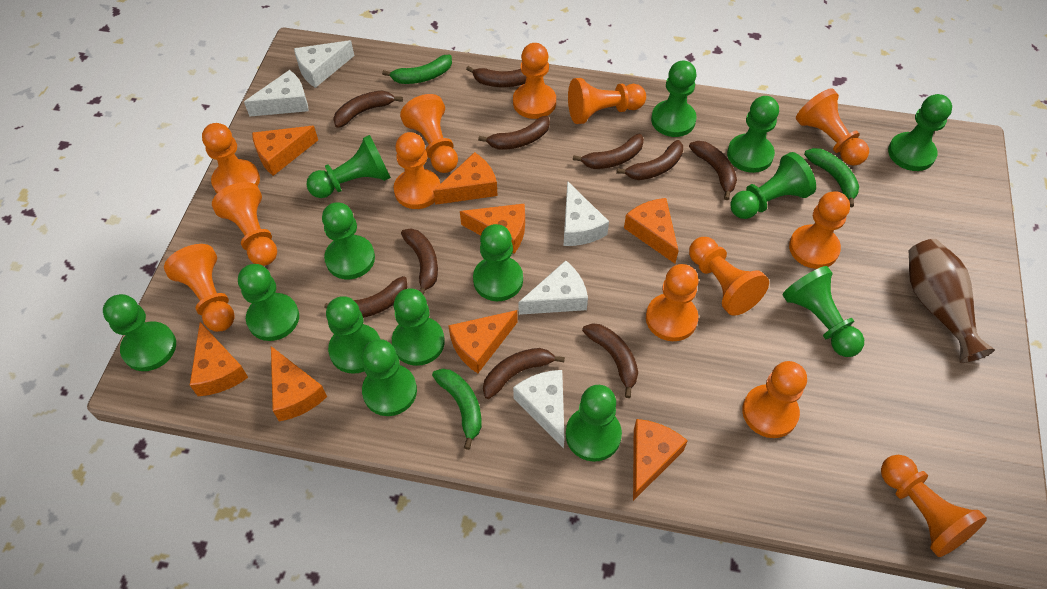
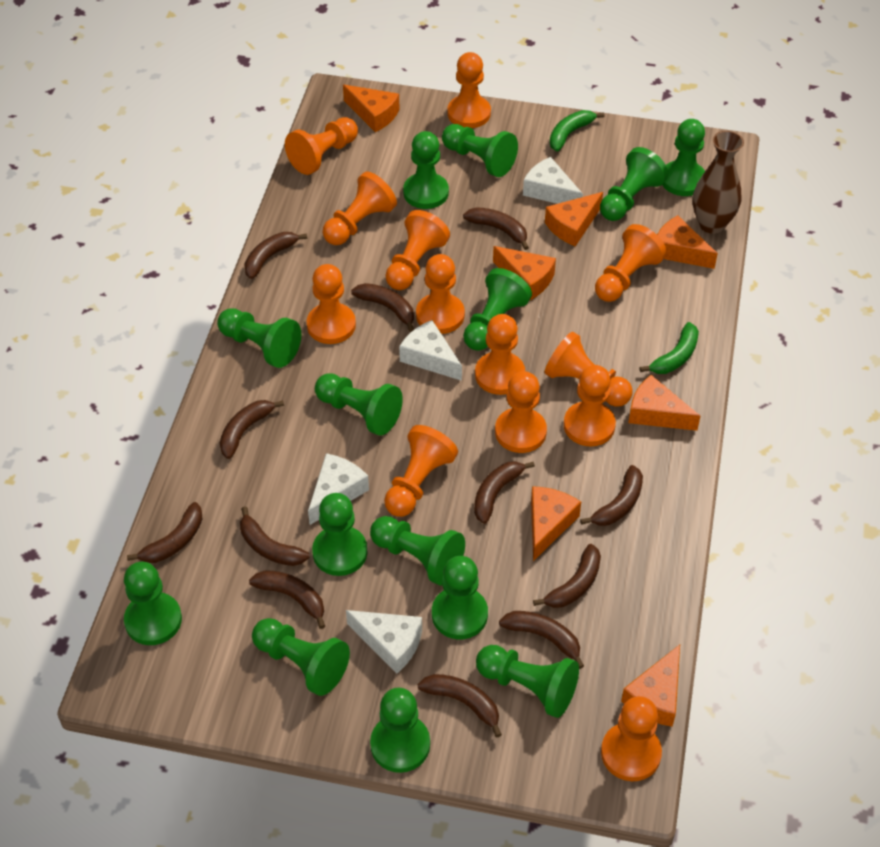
brown banana: 10 -> 12
green banana: 3 -> 2
orange cheese: 8 -> 7
white cheese: 5 -> 4

